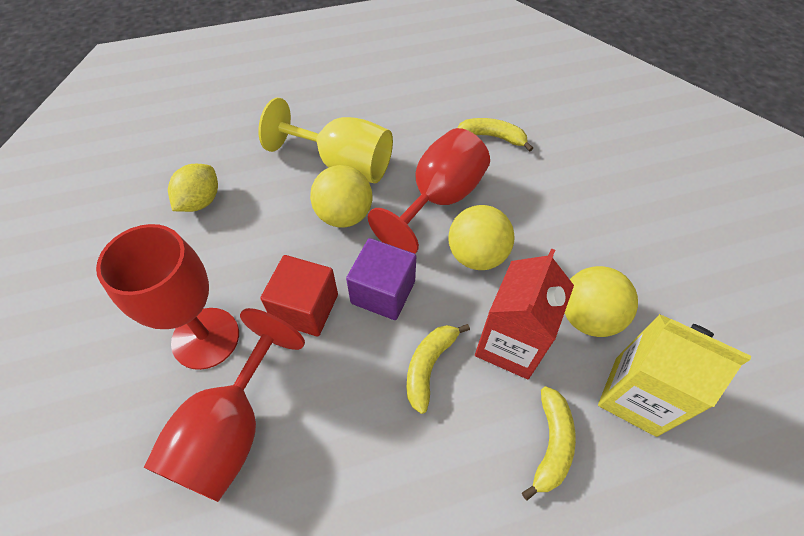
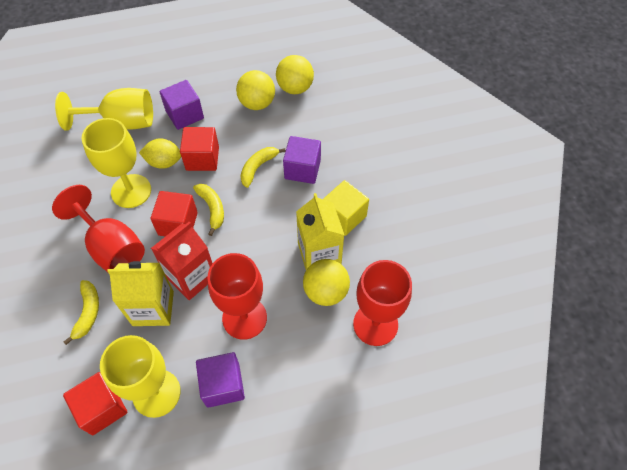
purple cube: 1 -> 3
red cube: 1 -> 3
yellow carton: 1 -> 2
yellow cube: 0 -> 1
yellow goblet: 1 -> 3

